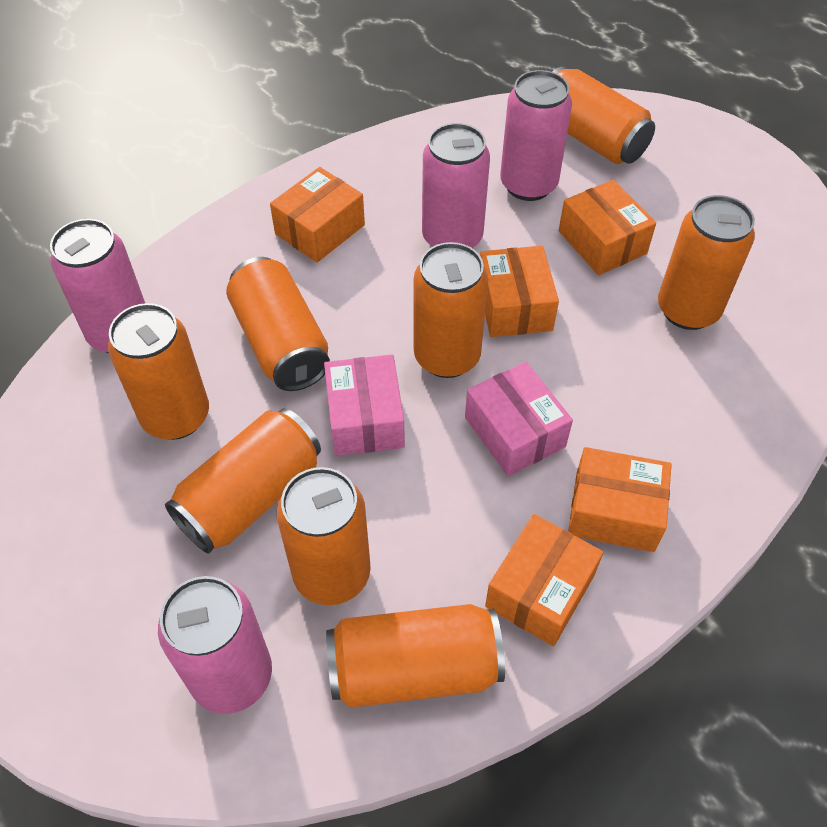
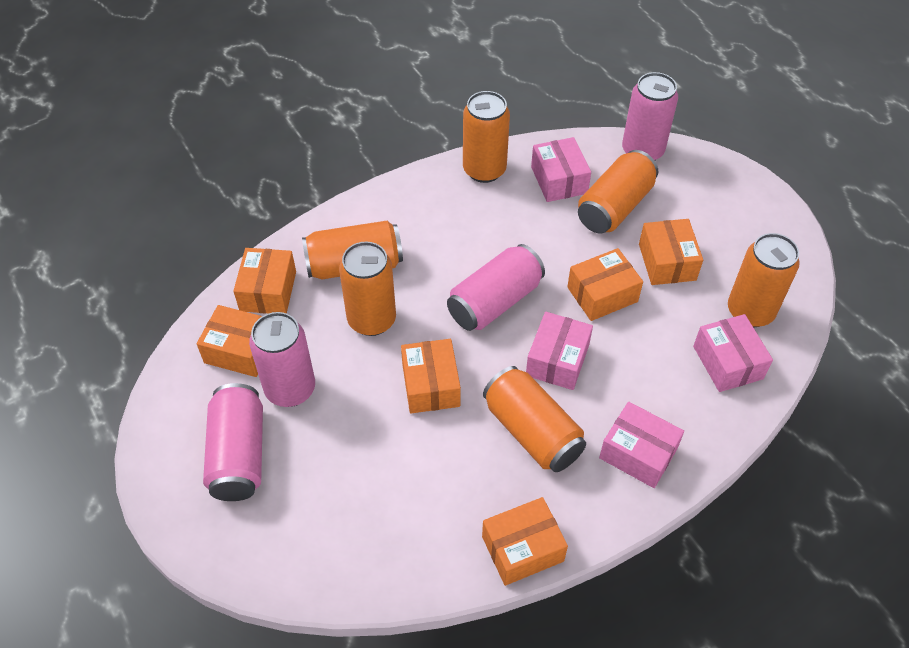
orange box: 5 -> 6
orange can: 8 -> 6
pink box: 2 -> 4

